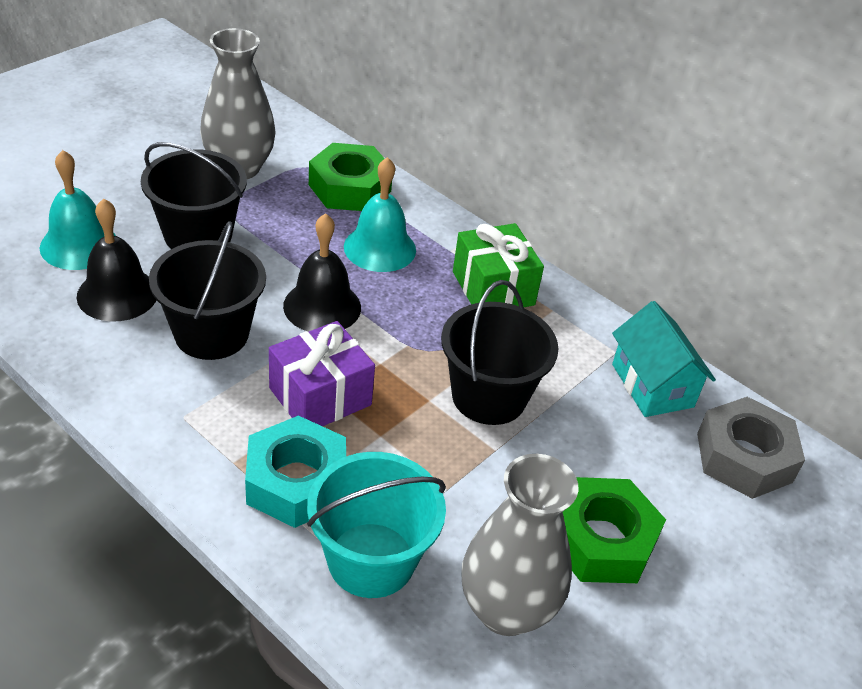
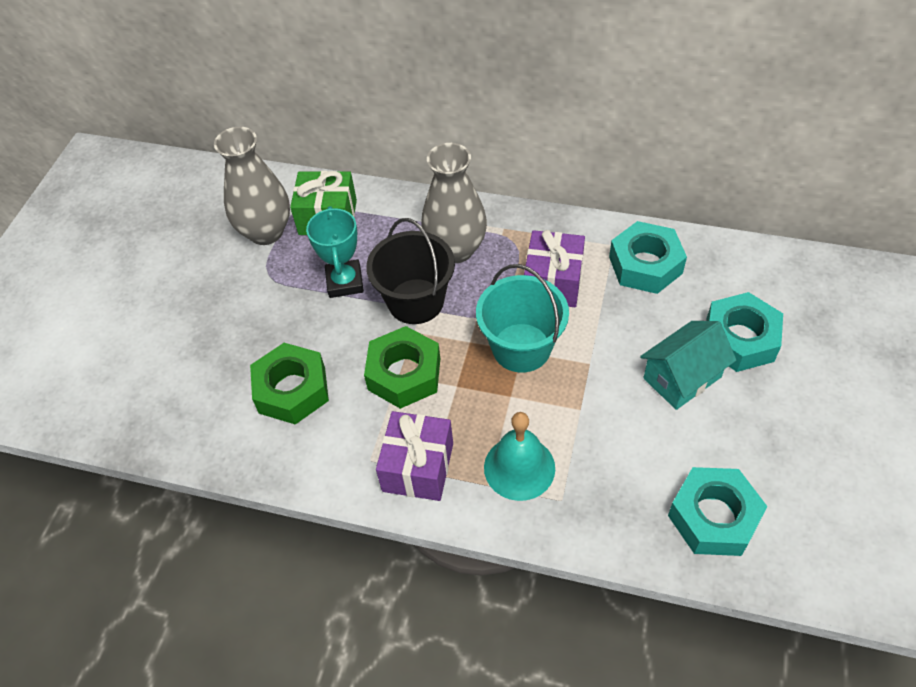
black bell: 2 -> 0
black bucket: 3 -> 1
grey nut: 1 -> 0
purple gift: 1 -> 2
turquoise bell: 2 -> 1
turquoise nut: 1 -> 3
turquoise trophy: 0 -> 1

